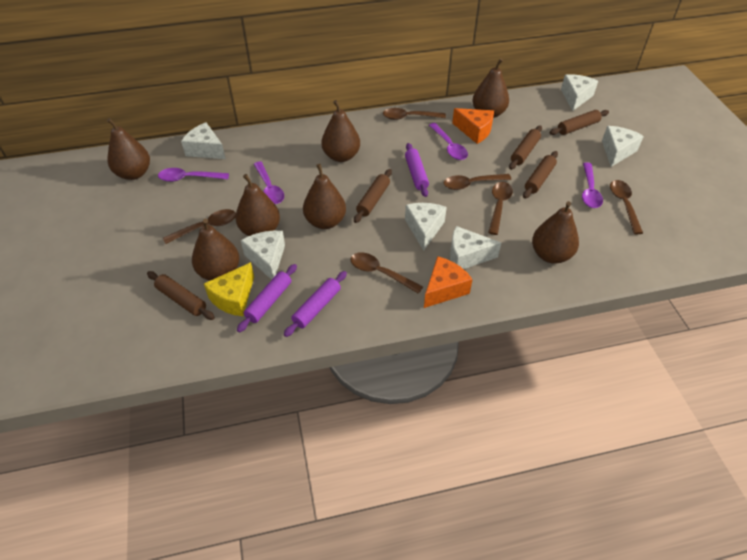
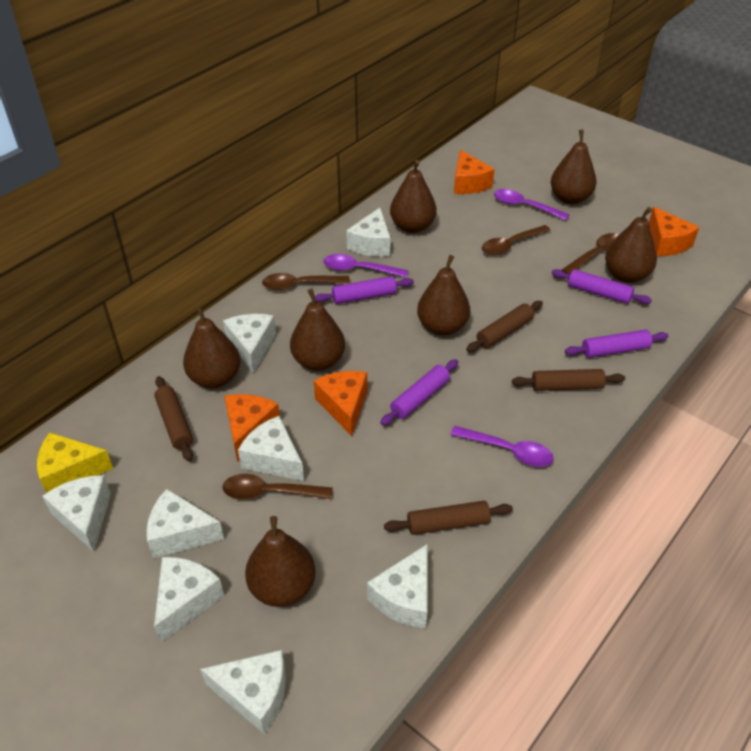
brown rolling pin: 5 -> 4
brown spoon: 6 -> 4
orange cheese: 2 -> 4
purple rolling pin: 3 -> 4
purple spoon: 4 -> 3
white cheese: 6 -> 8

